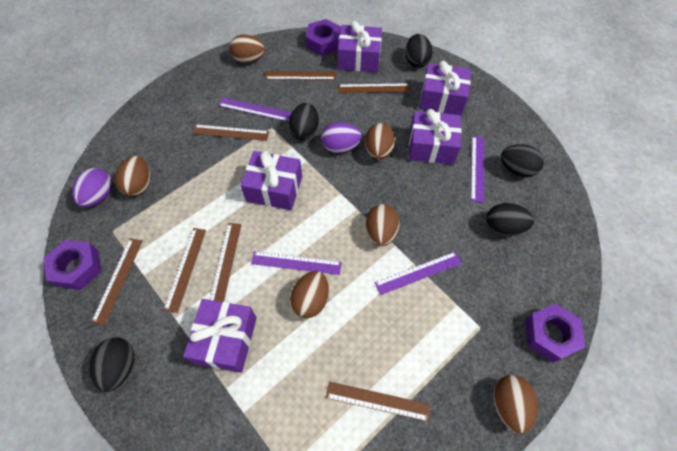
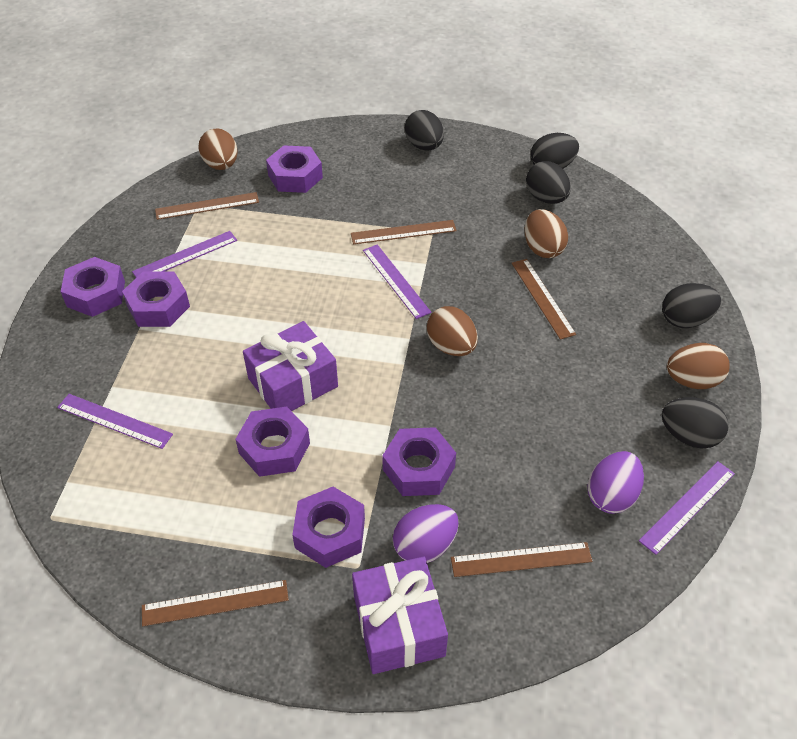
brown egg: 6 -> 4
brown ruler: 7 -> 5
purple gift: 5 -> 2
purple nut: 3 -> 6

